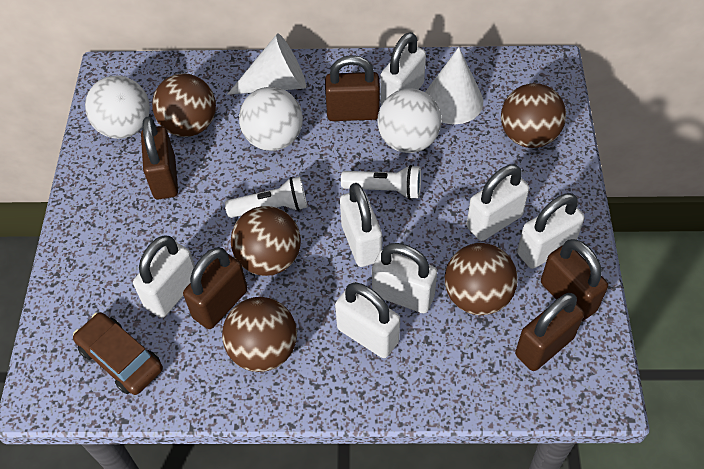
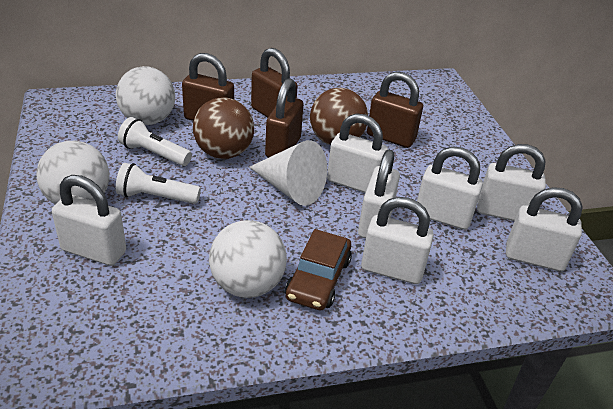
brown ball: 5 -> 2
brown padlock: 5 -> 4
white cone: 2 -> 1

